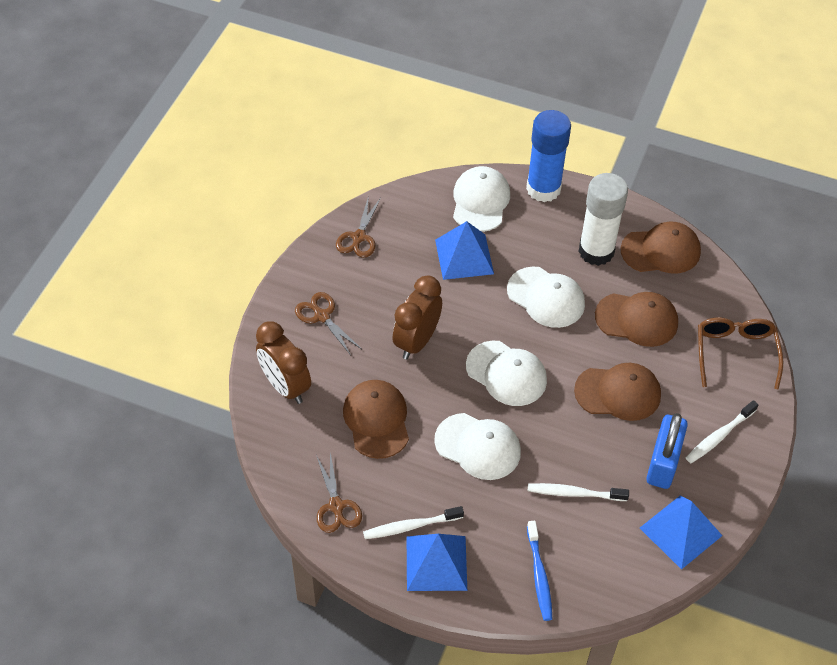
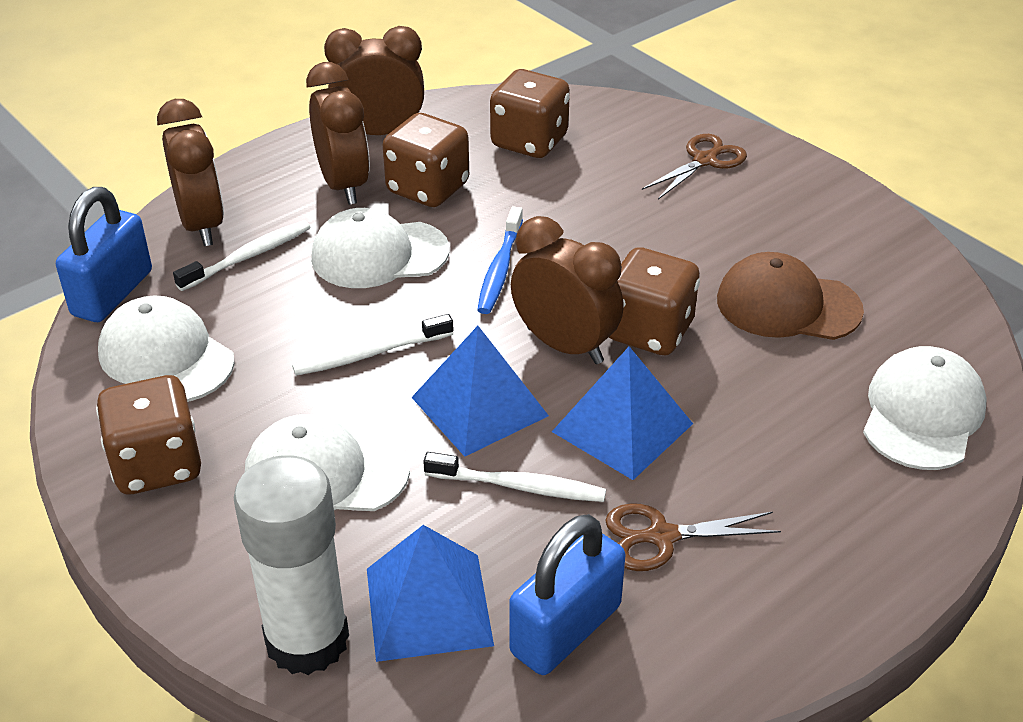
blue glue stick: 1 -> 0
blue padlock: 1 -> 2
brown cap: 4 -> 1
brown clock: 2 -> 4
brown dice: 0 -> 4
brown glasses: 1 -> 0
brown scissors: 3 -> 2

